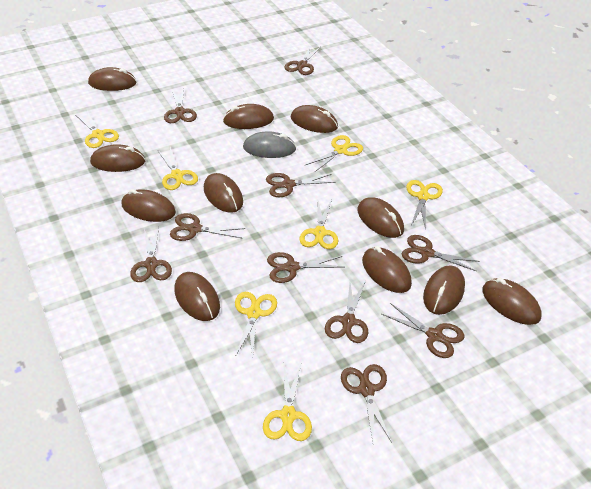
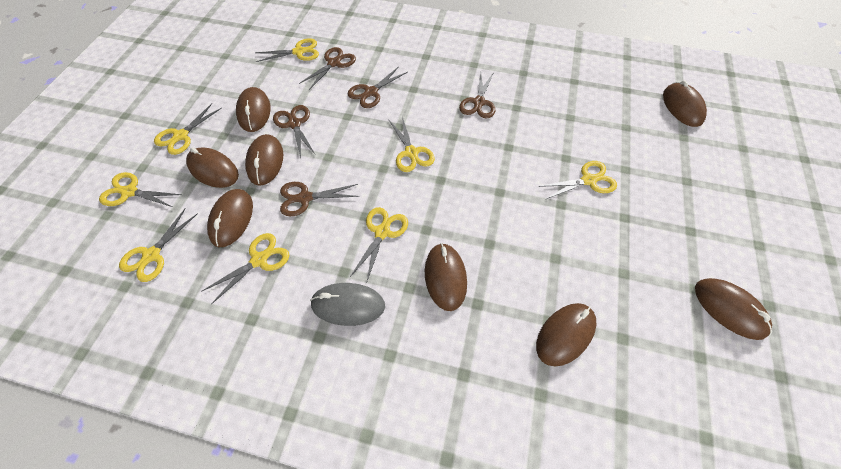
brown mouse: 11 -> 8
brown scissors: 10 -> 5
yellow scissors: 7 -> 8

